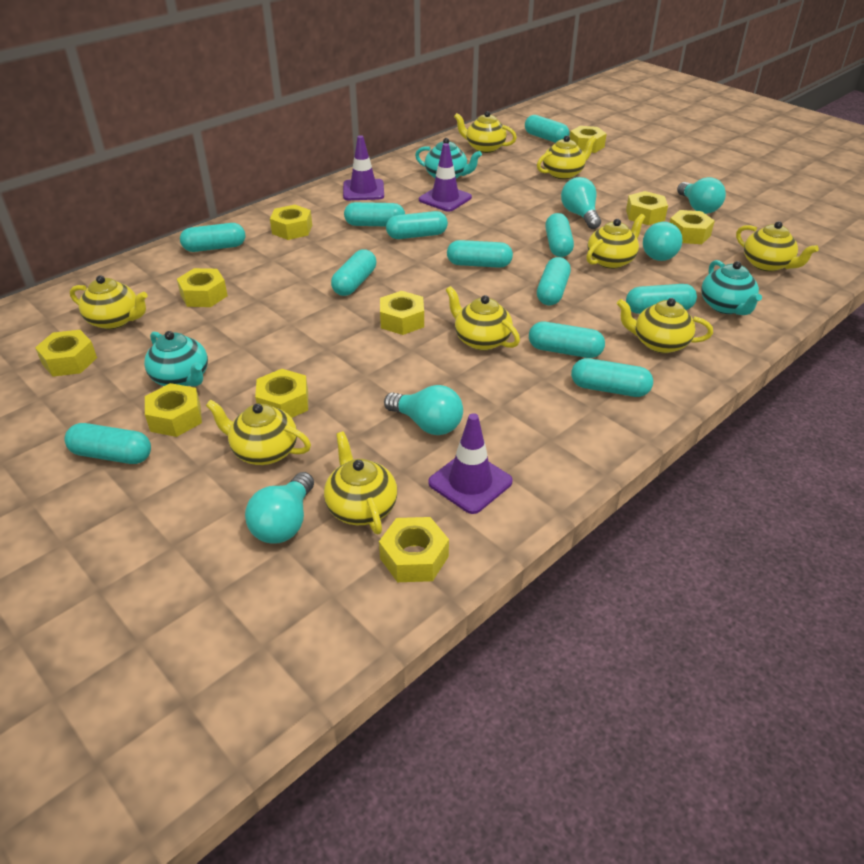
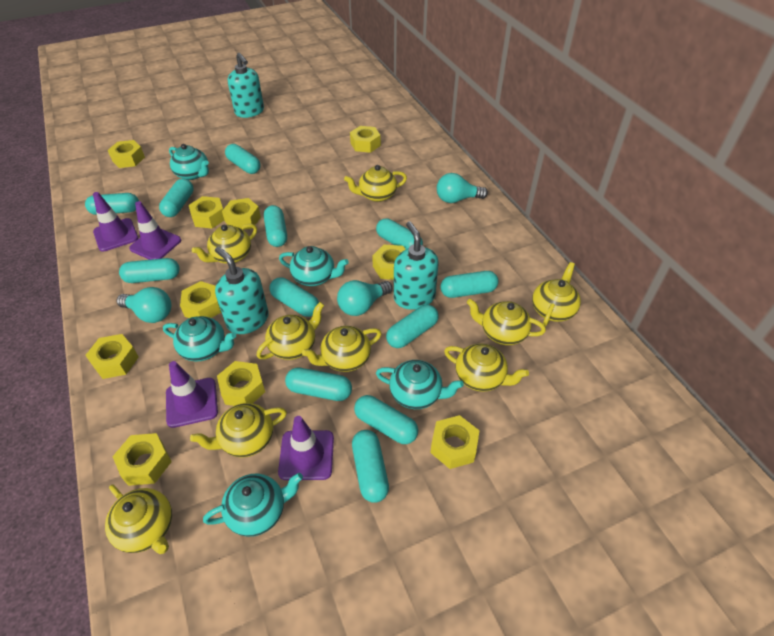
purple traffic cone: 3 -> 4
turquoise light bulb: 5 -> 3
turquoise soap dispenser: 0 -> 3
turquoise teapot: 3 -> 5

